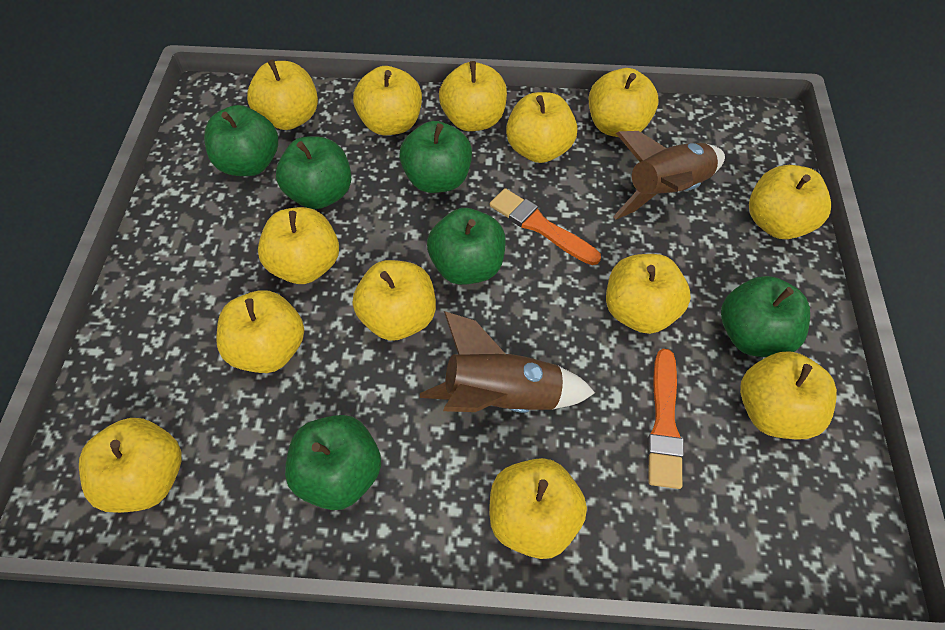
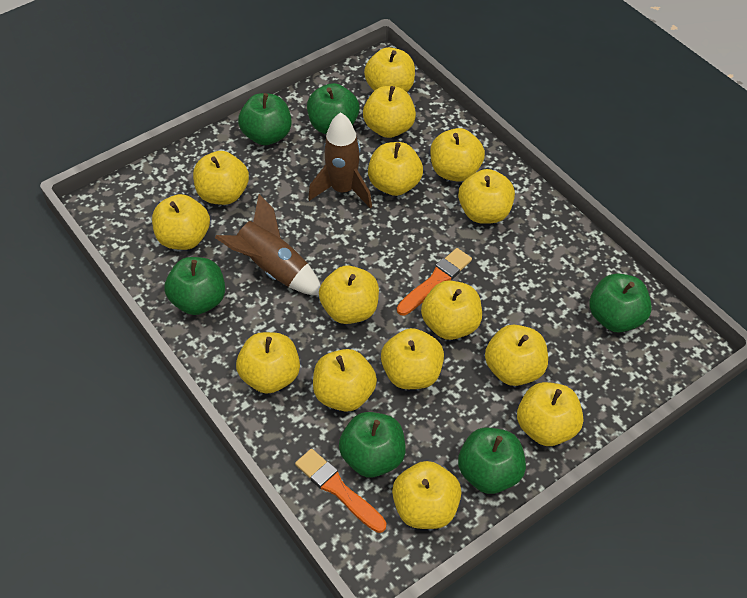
yellow apple: 13 -> 15

